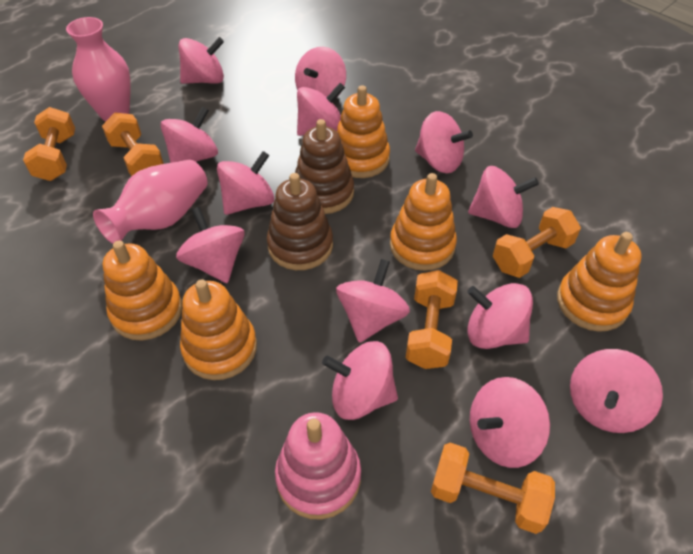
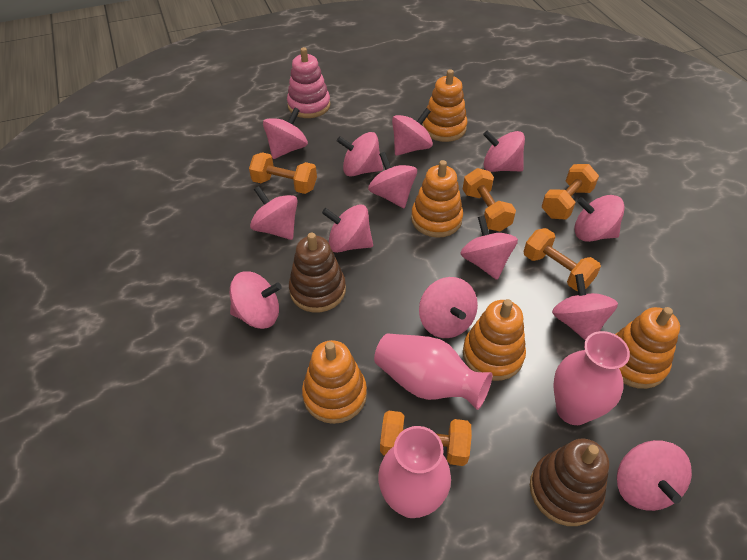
pink vase: 2 -> 3

